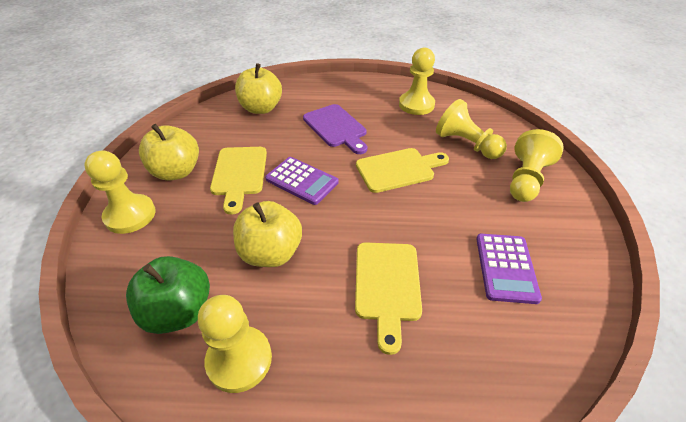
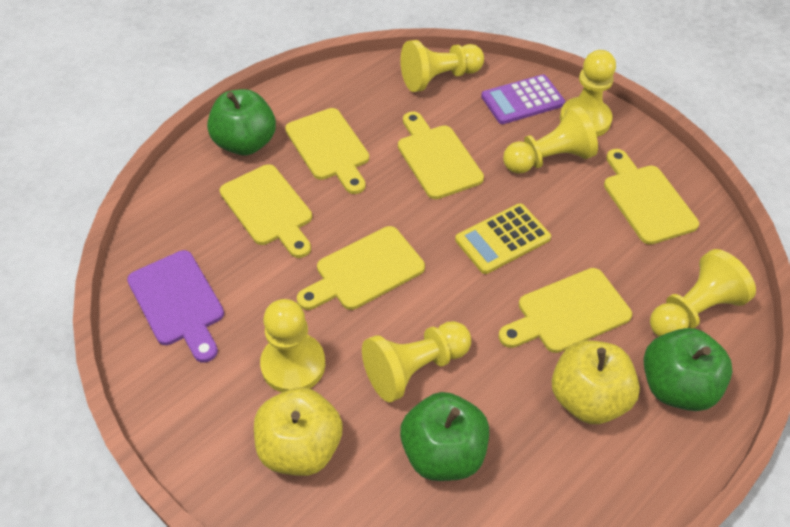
green apple: 1 -> 3
purple calculator: 2 -> 1
yellow apple: 3 -> 2
yellow calculator: 0 -> 1
yellow cutting board: 3 -> 6
yellow pawn: 5 -> 6

